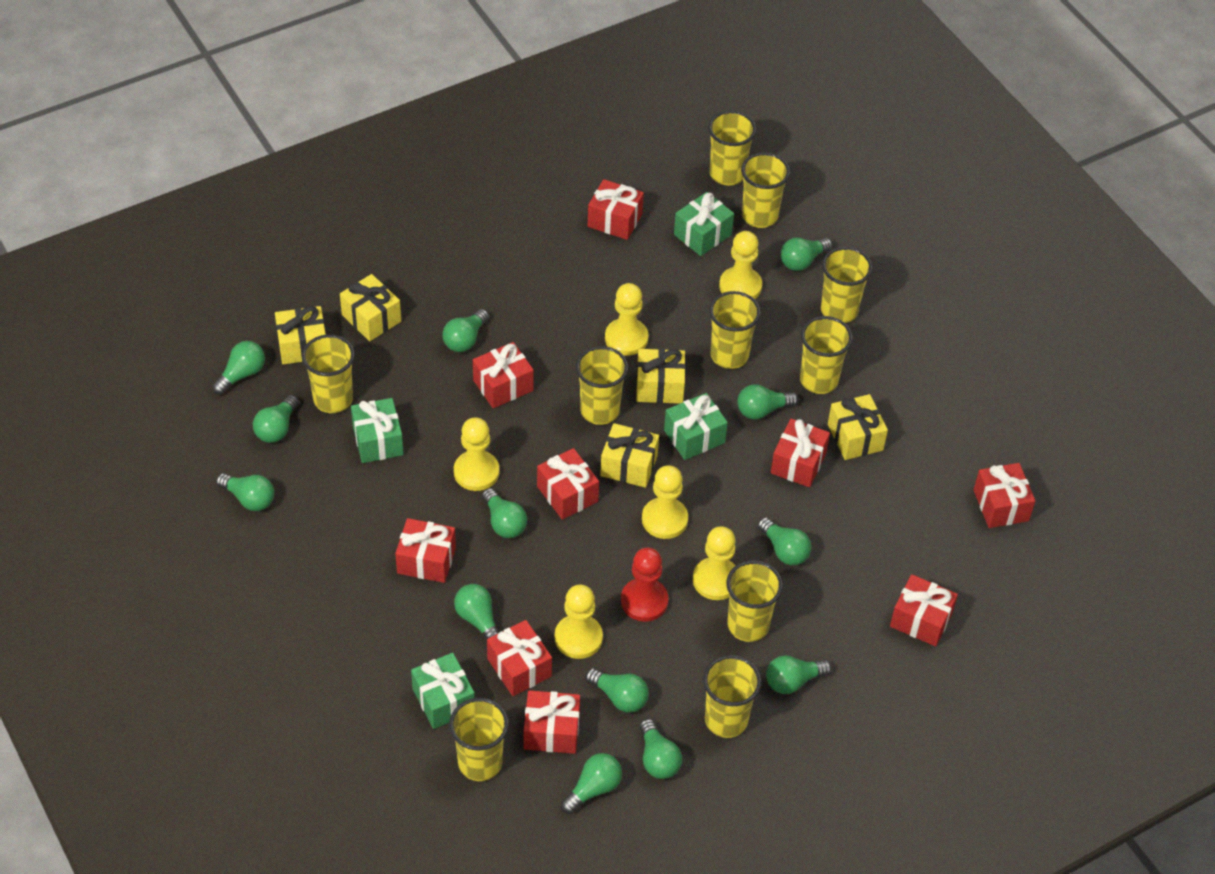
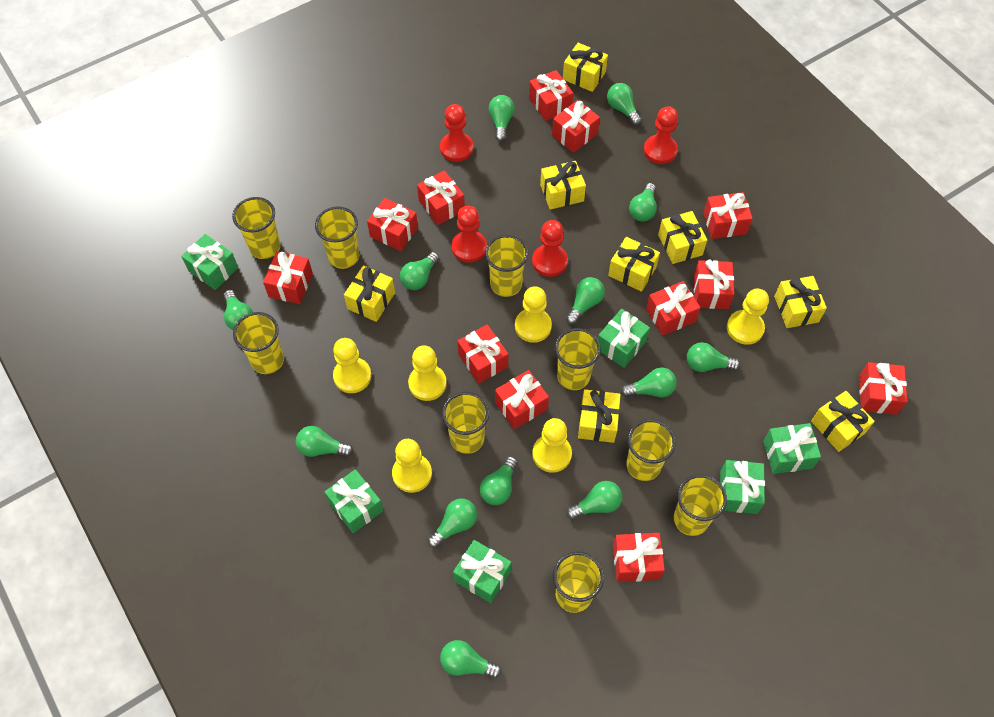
green gift: 4 -> 6
red gift: 9 -> 12
red pawn: 1 -> 4
yellow cup: 10 -> 9
yellow gift: 5 -> 8

